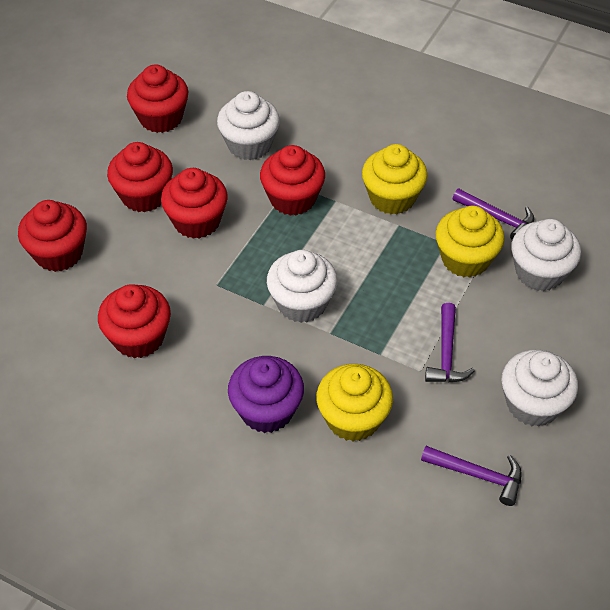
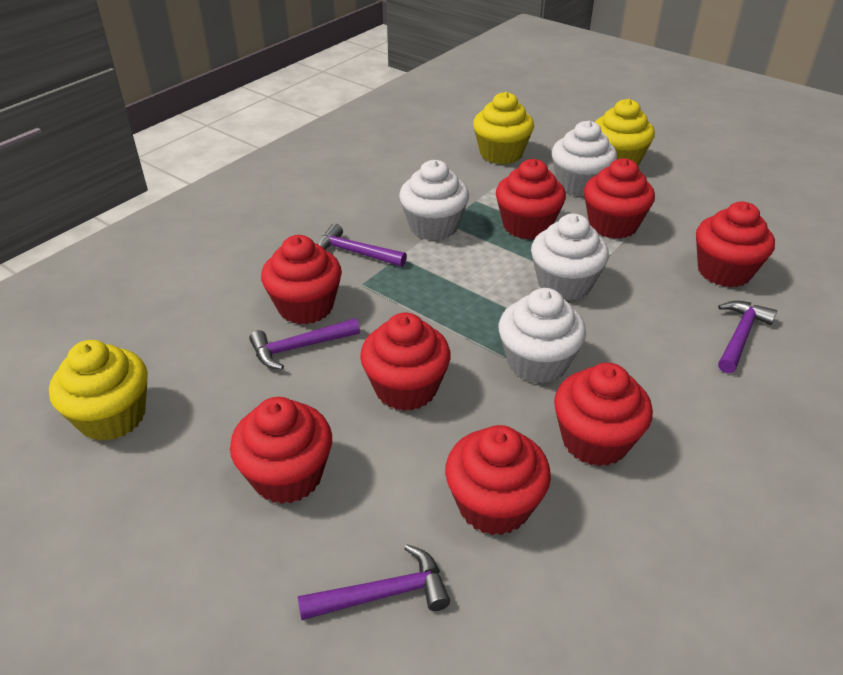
purple cupcake: 1 -> 0
purple hammer: 3 -> 4
red cupcake: 6 -> 8

